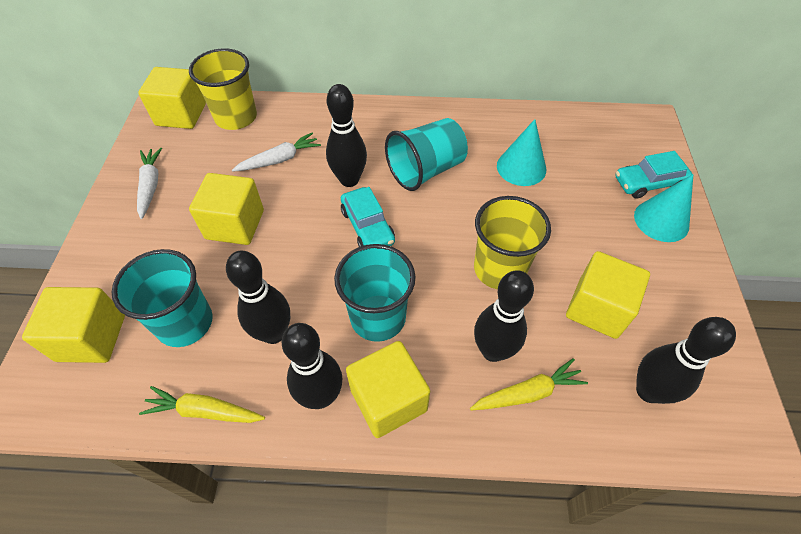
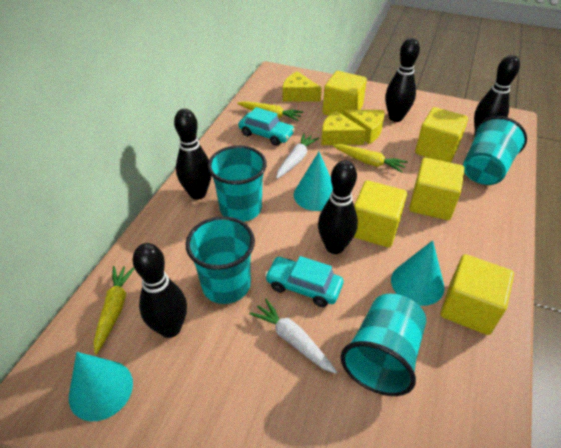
turquoise cone: 2 -> 3
turquoise cup: 3 -> 4
yellow carrot: 2 -> 3
yellow cheese: 0 -> 3
yellow cup: 2 -> 0

